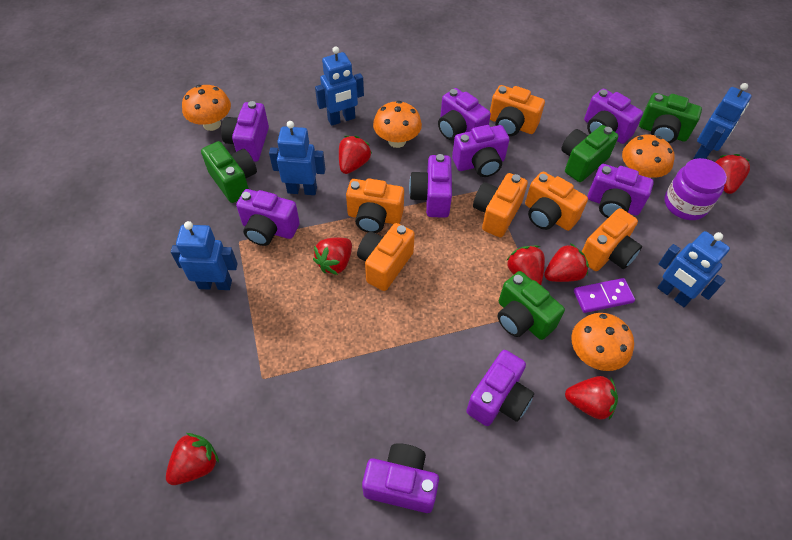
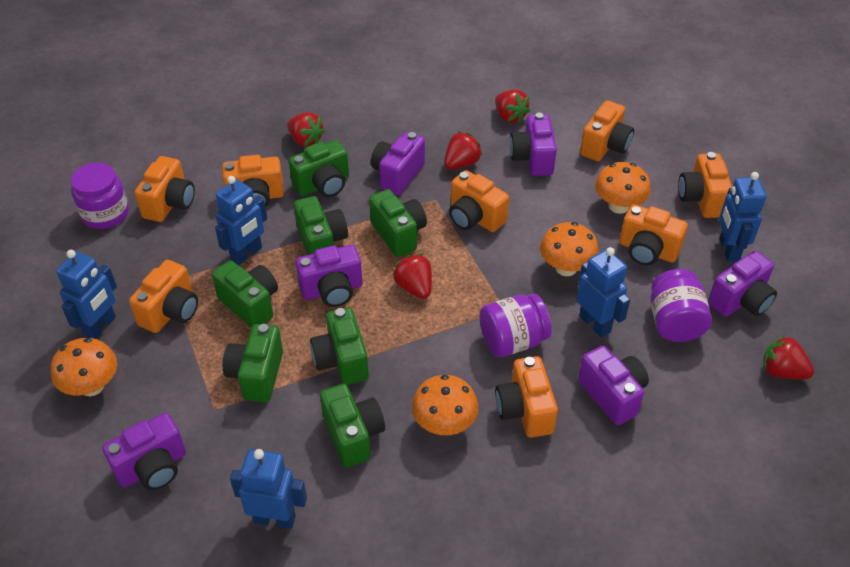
green camera: 4 -> 7
orange camera: 6 -> 8
purple camera: 9 -> 6
purple domino: 1 -> 0
purple jar: 1 -> 3
red strawberry: 7 -> 5

